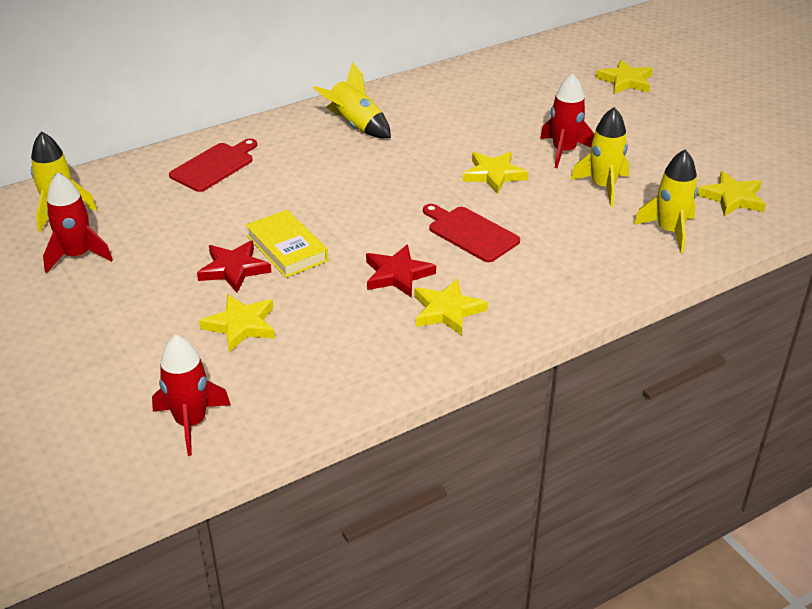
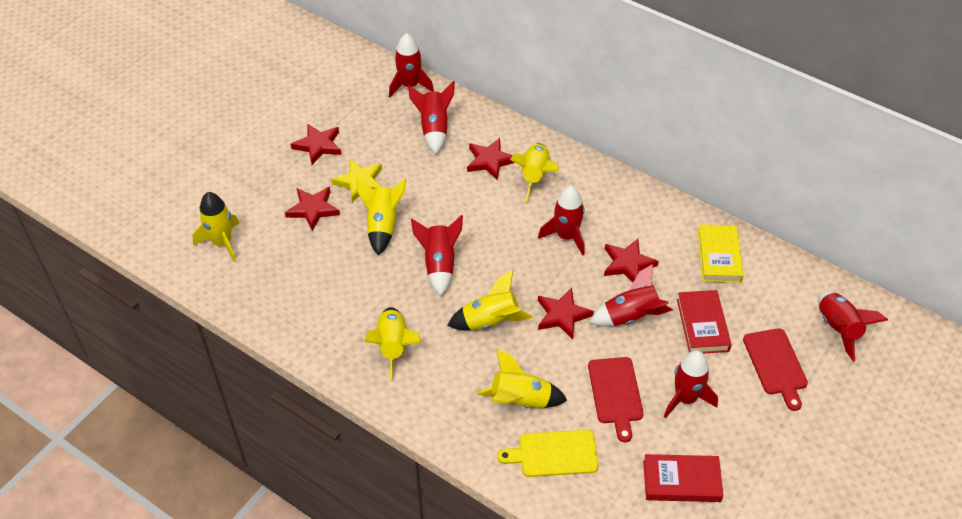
red book: 0 -> 2
red rocket: 3 -> 7
red star: 2 -> 5
yellow cutting board: 0 -> 1
yellow rocket: 4 -> 6
yellow star: 5 -> 1

